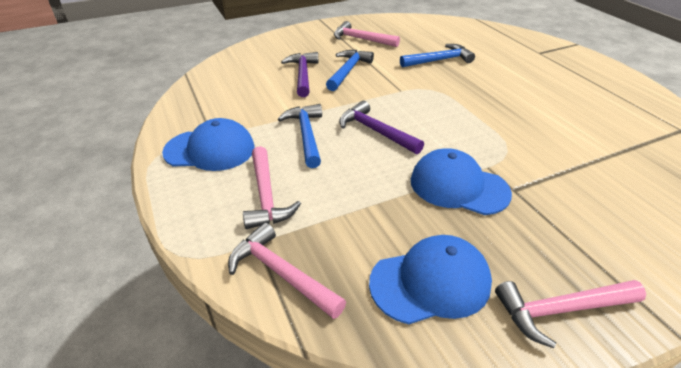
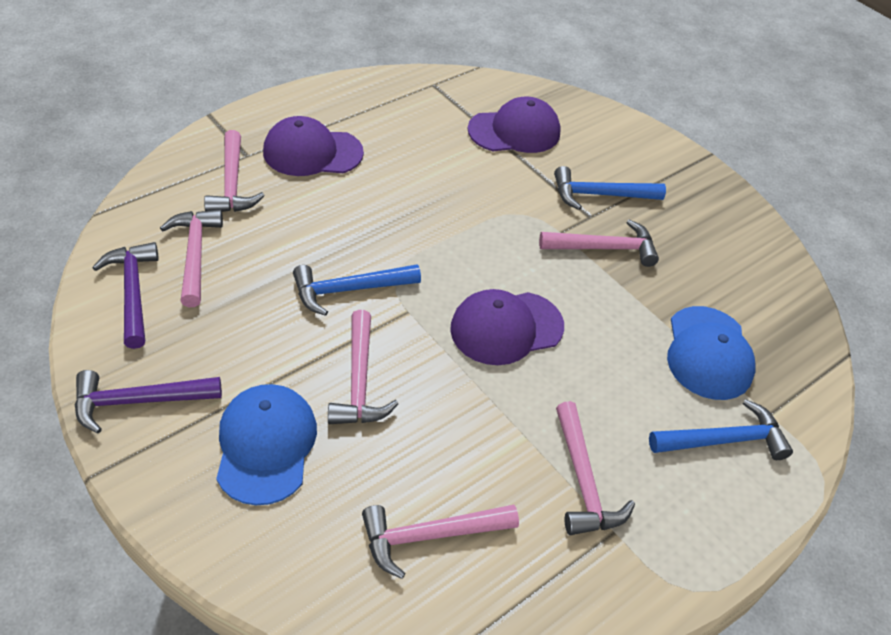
blue cap: 3 -> 2
pink hammer: 4 -> 6
purple cap: 0 -> 3

